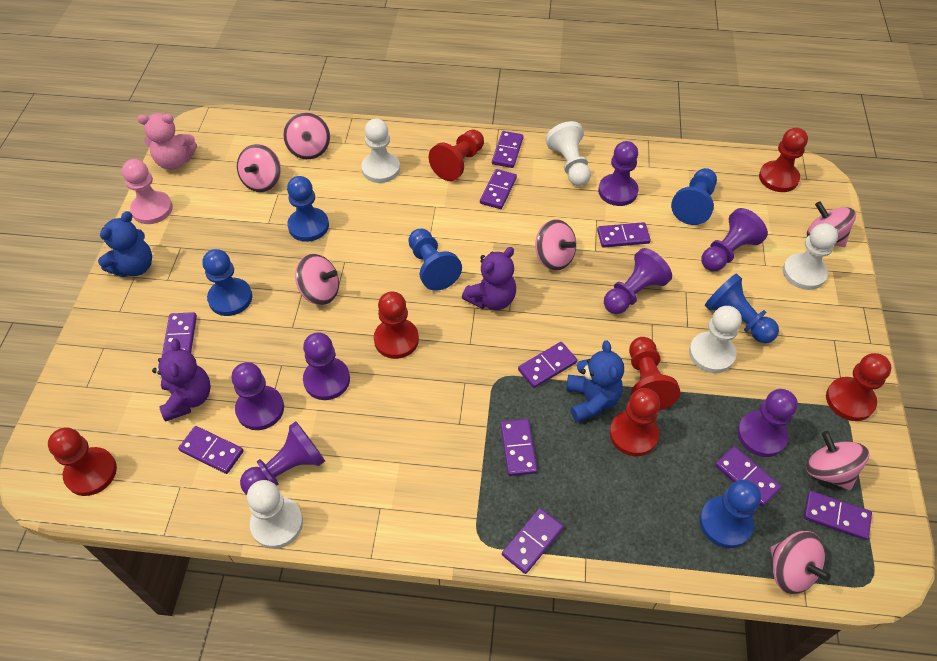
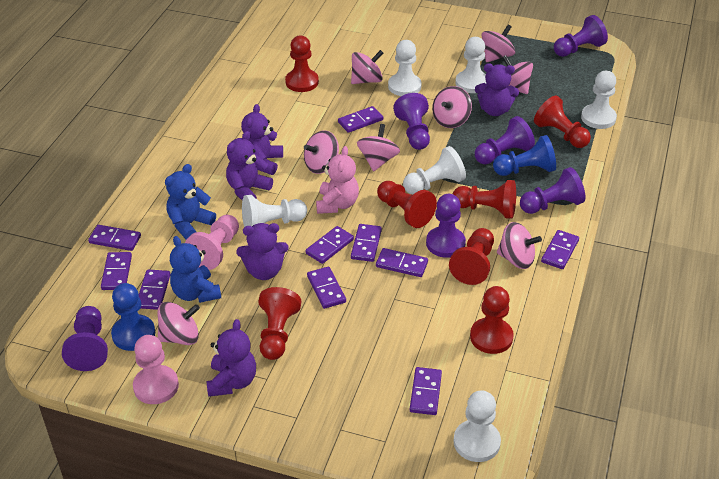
blue pawn: 6 -> 2
pink pawn: 1 -> 2
pink spinning top: 7 -> 8
purple pawn: 7 -> 6
purple teddy bear: 2 -> 5
white pawn: 5 -> 6

